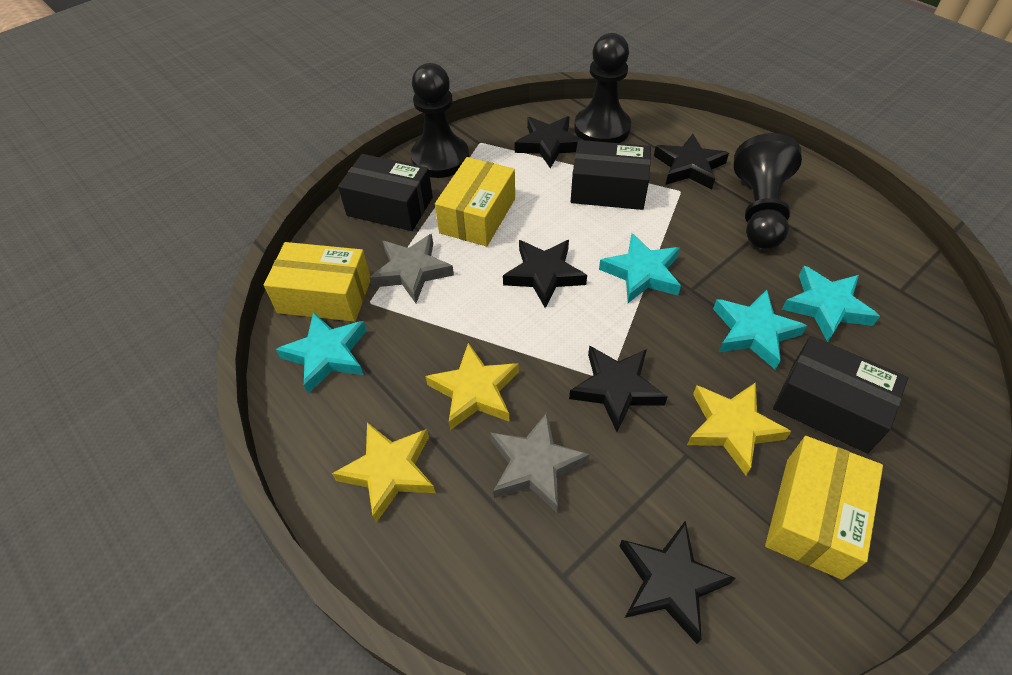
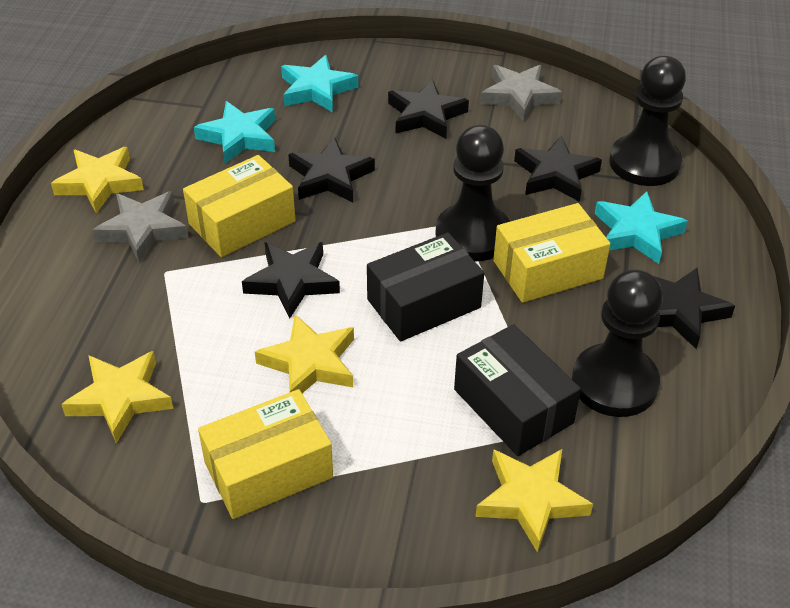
black box: 3 -> 2
turquoise star: 4 -> 3
yellow star: 3 -> 4

